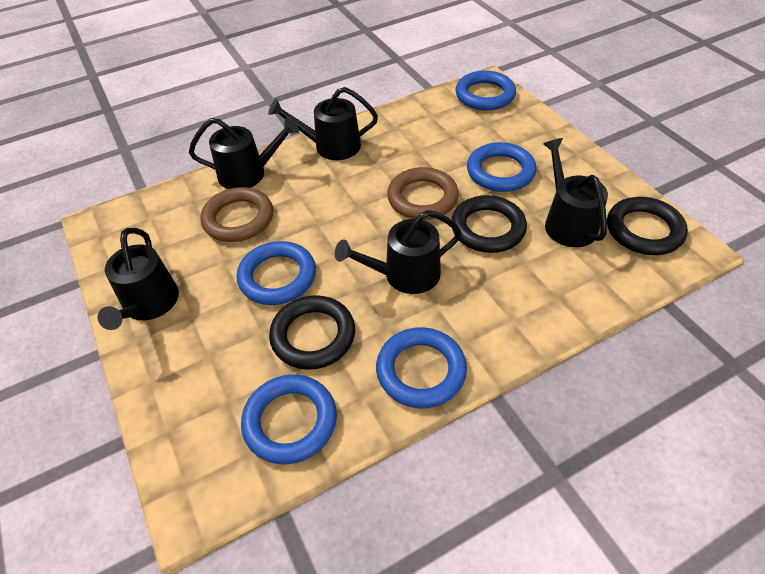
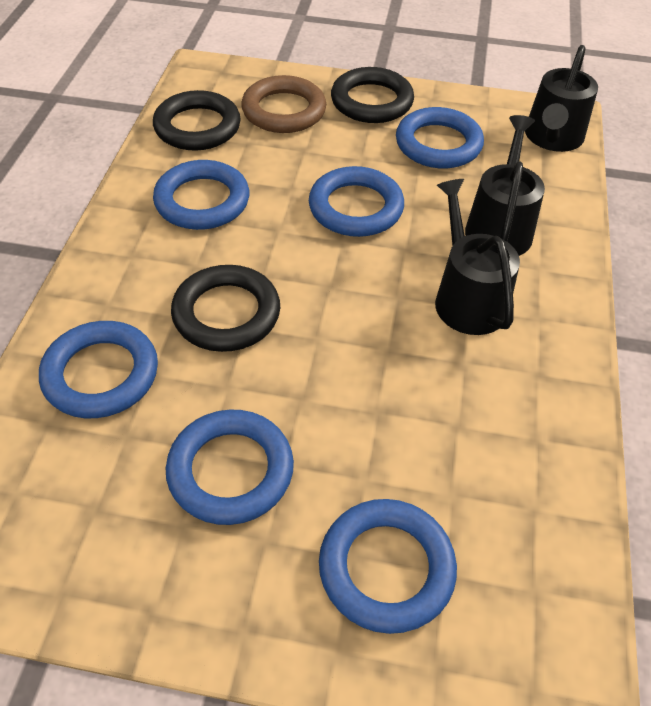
black watering can: 5 -> 3
blue ring: 5 -> 6
brown ring: 2 -> 1

